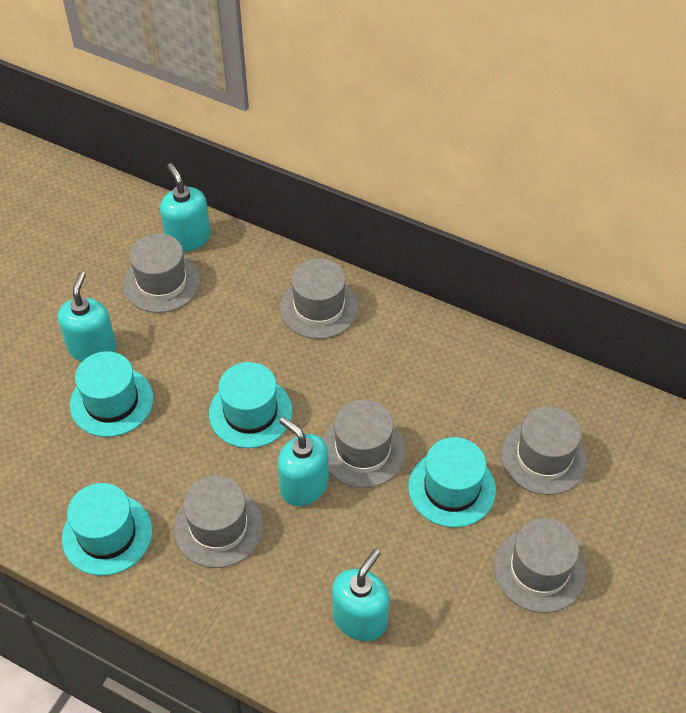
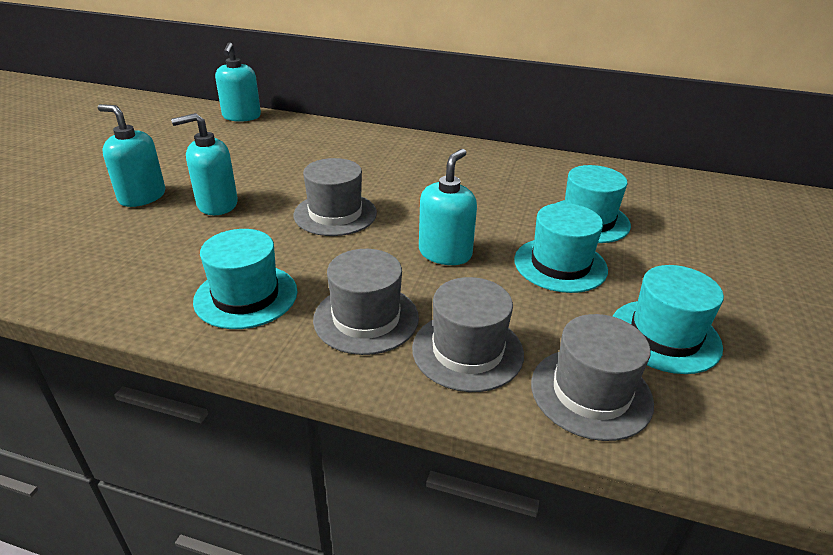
grey hat: 6 -> 4

